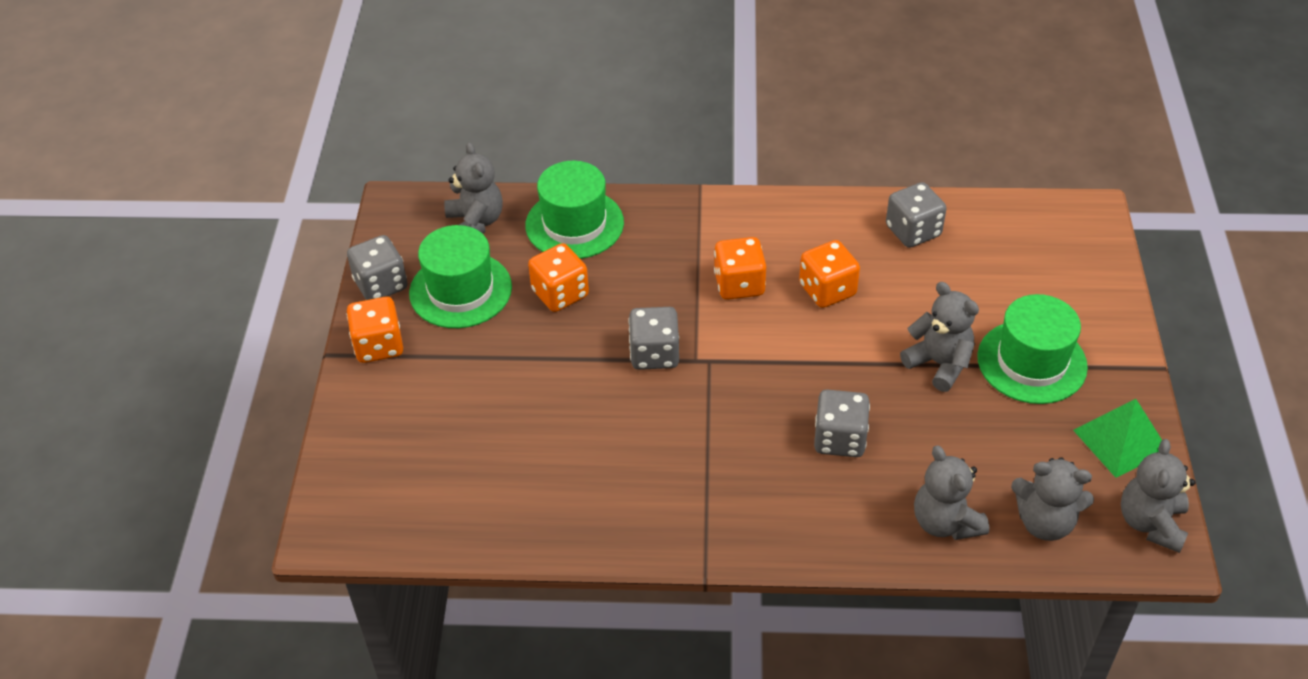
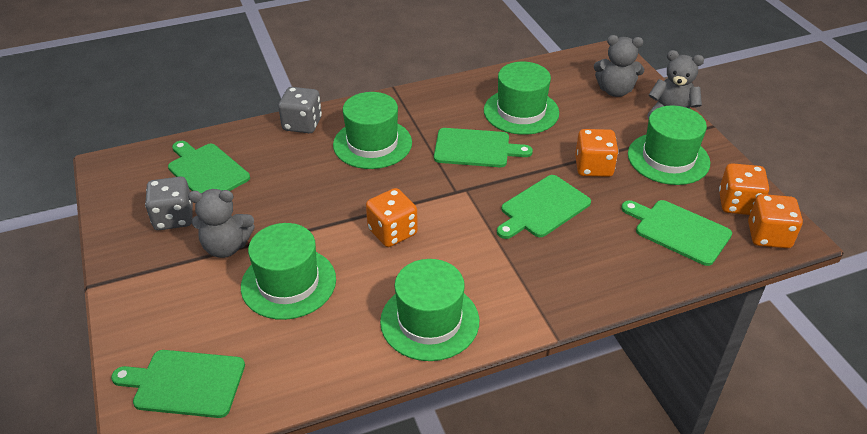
green cutting board: 0 -> 5
green hat: 3 -> 5
green pyramid: 1 -> 0
grey dice: 4 -> 2
grey teddy bear: 5 -> 3

